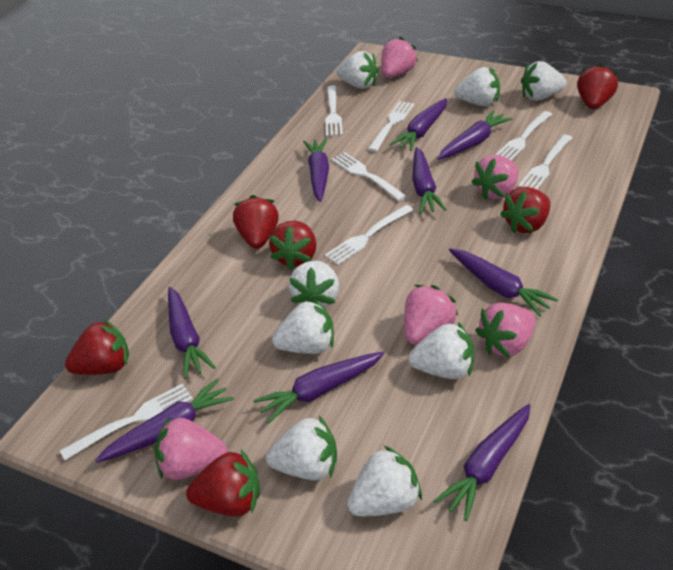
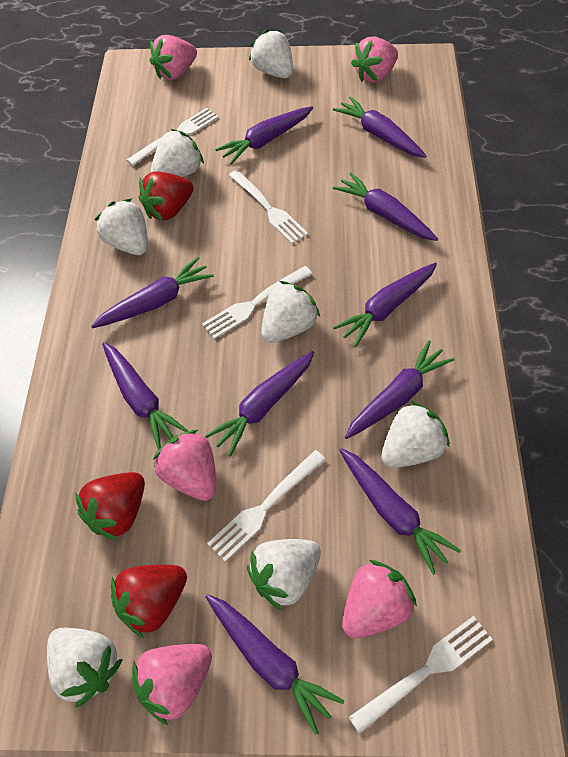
purple carrot: 9 -> 10
red strawberry: 6 -> 3
white fork: 7 -> 5
white strawberry: 8 -> 7

